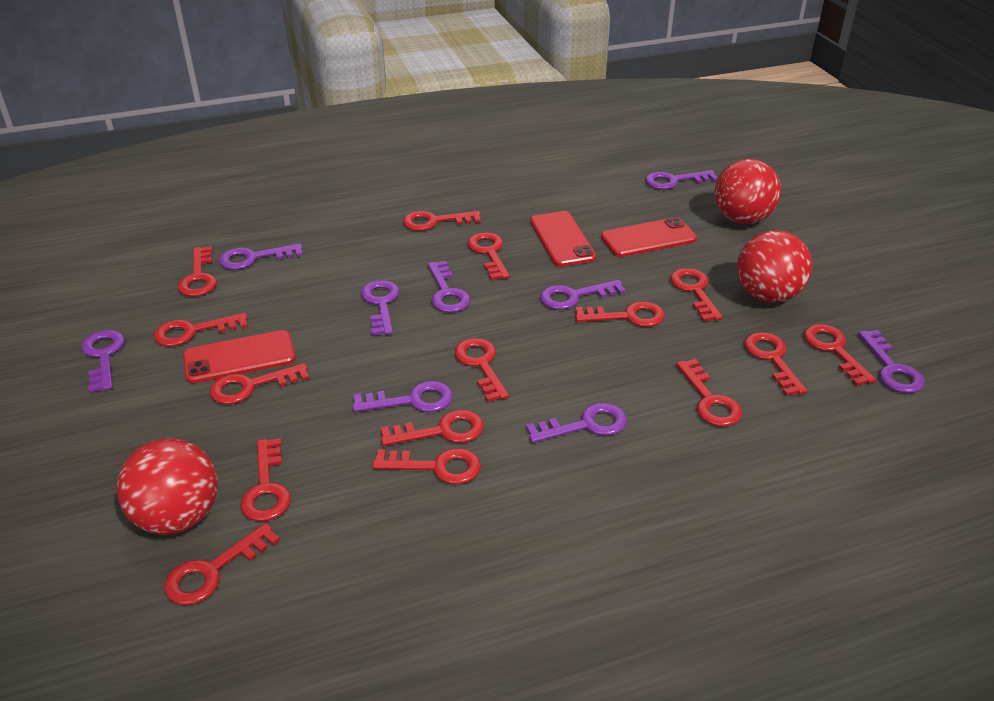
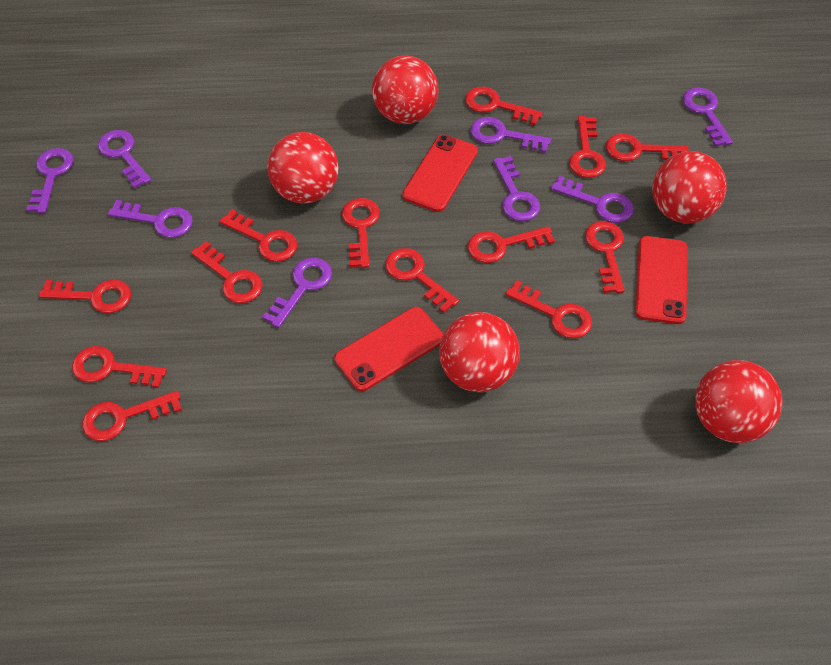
purple key: 9 -> 8
red ball: 3 -> 5
red key: 15 -> 13

